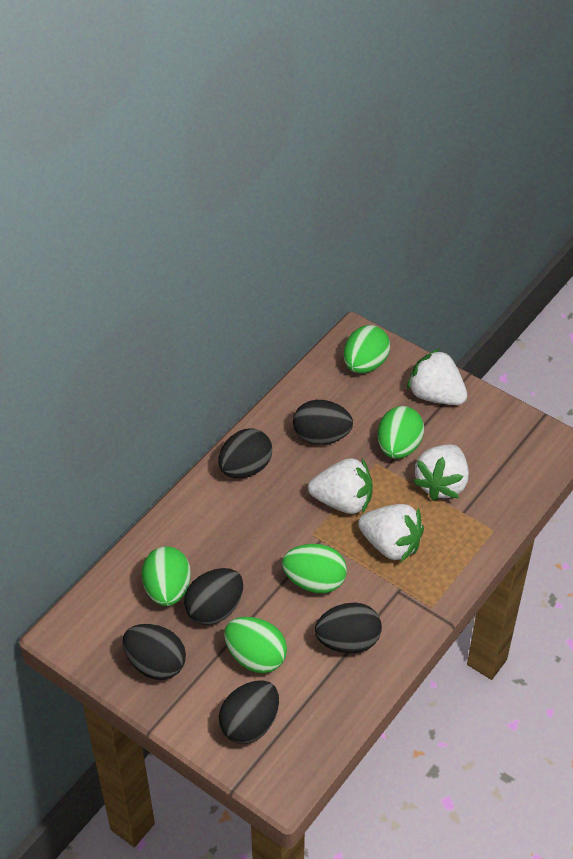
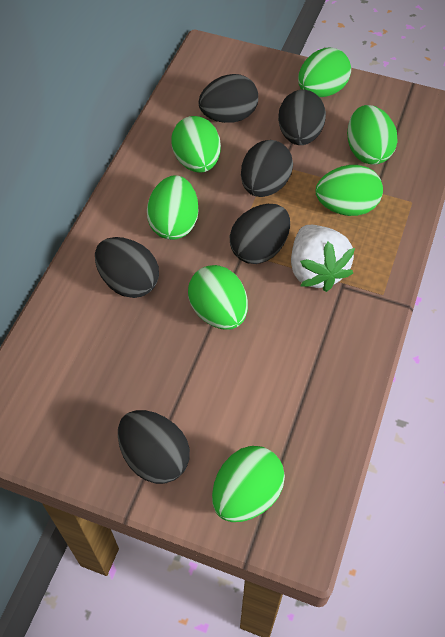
green egg: 5 -> 7
white strawberry: 4 -> 1

